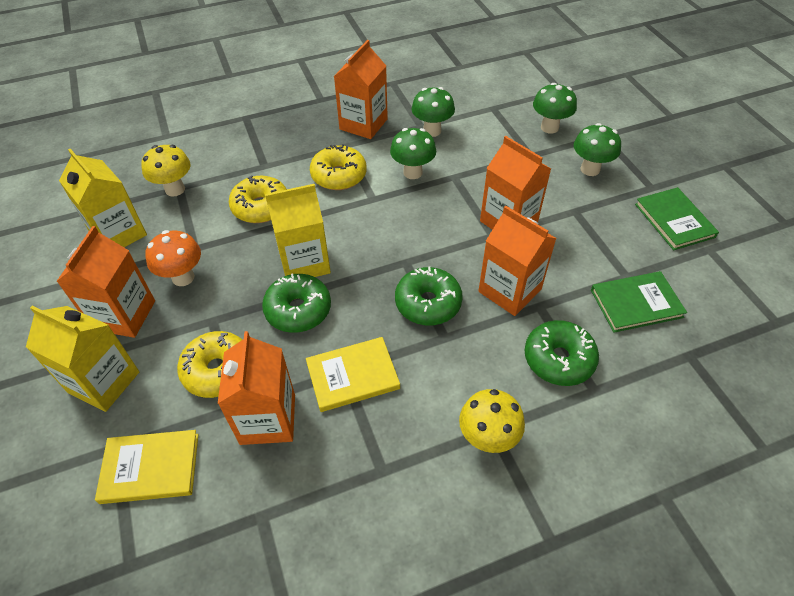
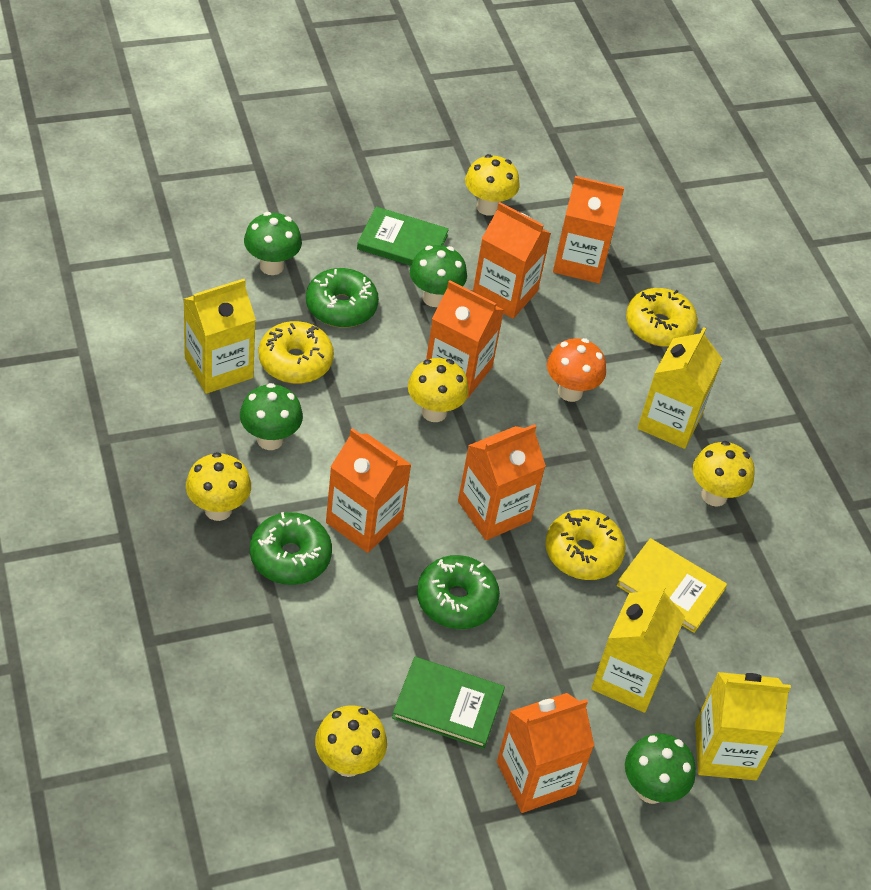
orange carton: 5 -> 6
yellow book: 2 -> 1
yellow carton: 3 -> 4
yellow mushroom: 2 -> 5

